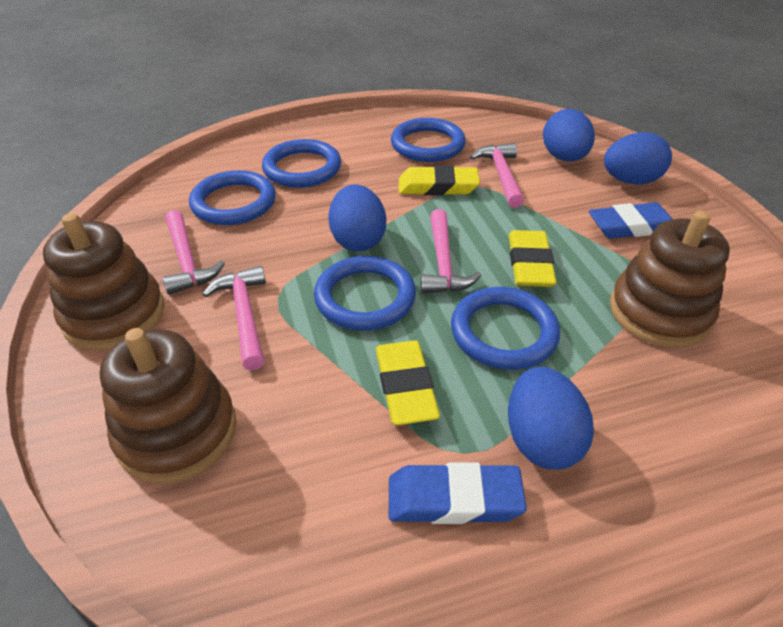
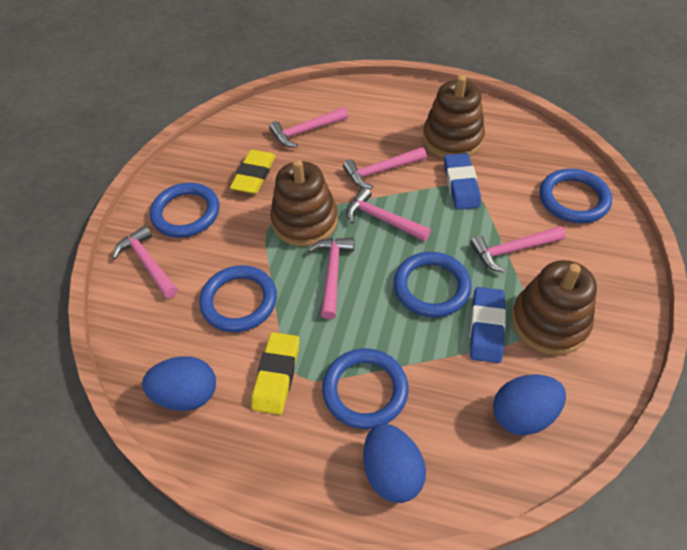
blue egg: 4 -> 3
pink hammer: 4 -> 6
yellow eraser: 3 -> 2

